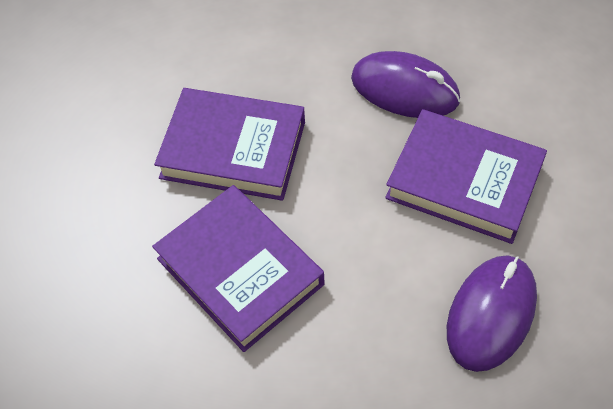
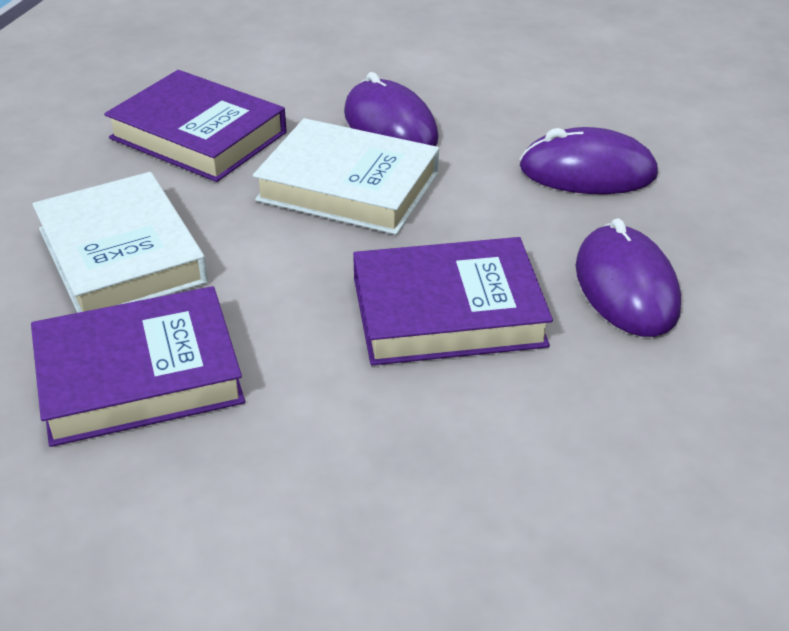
purple mouse: 2 -> 3
white book: 0 -> 2

